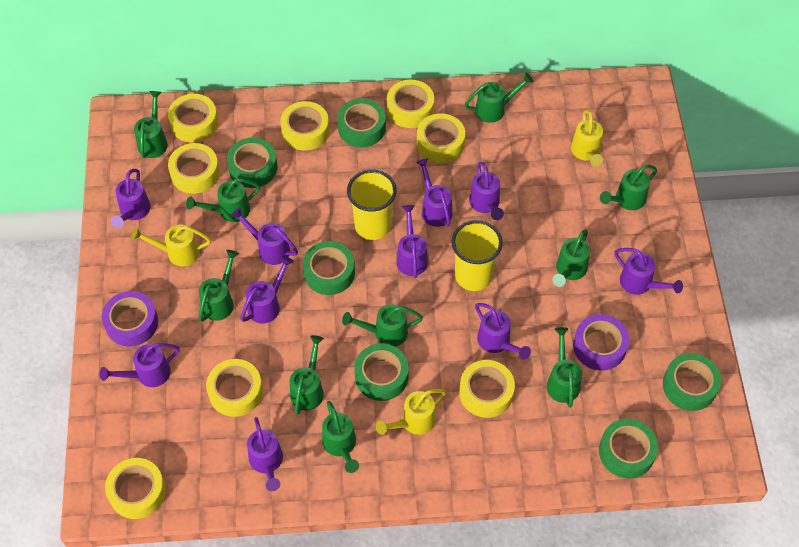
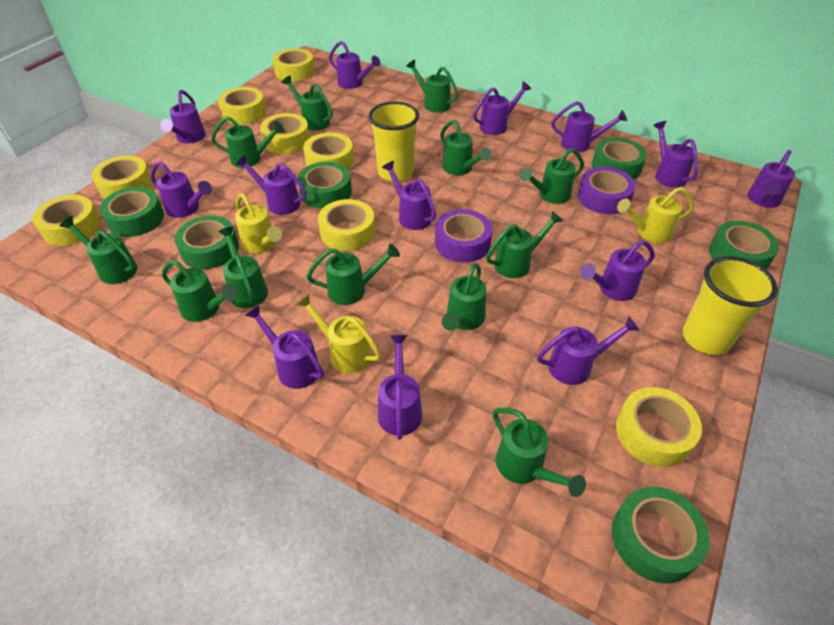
green watering can: 10 -> 12
purple watering can: 10 -> 13

